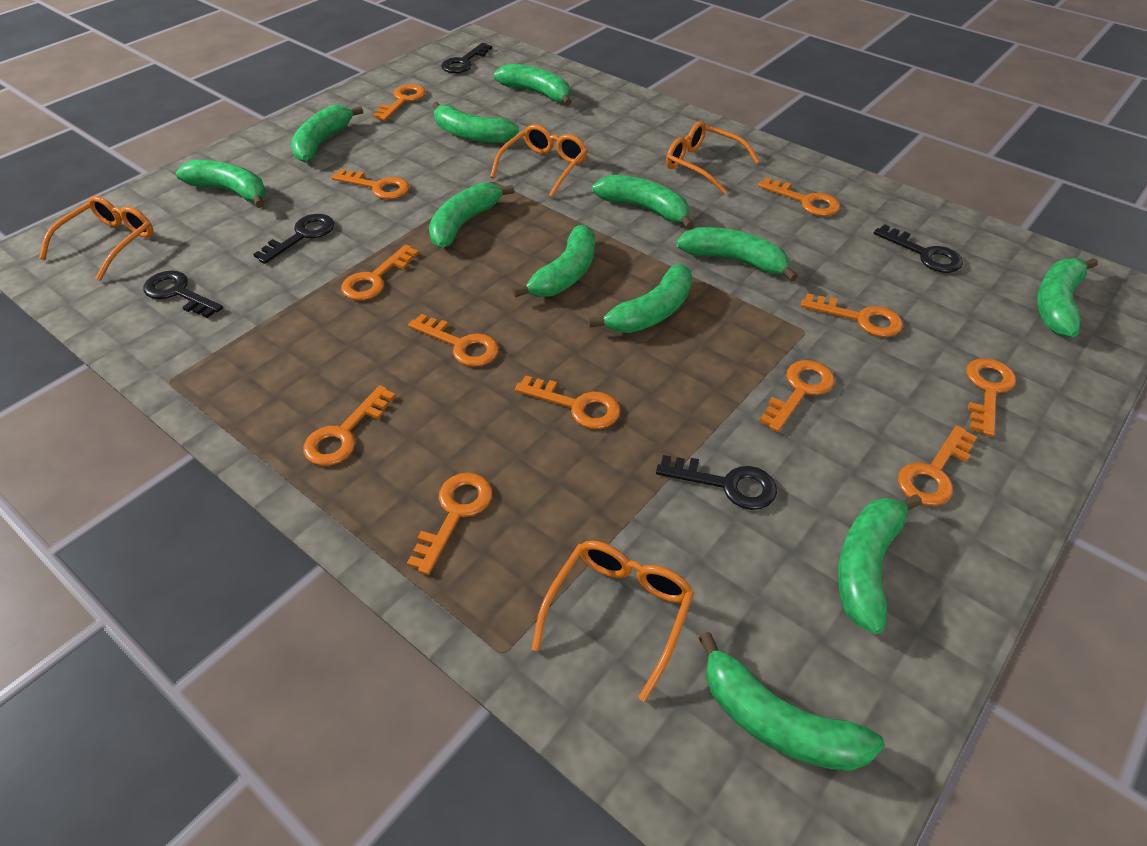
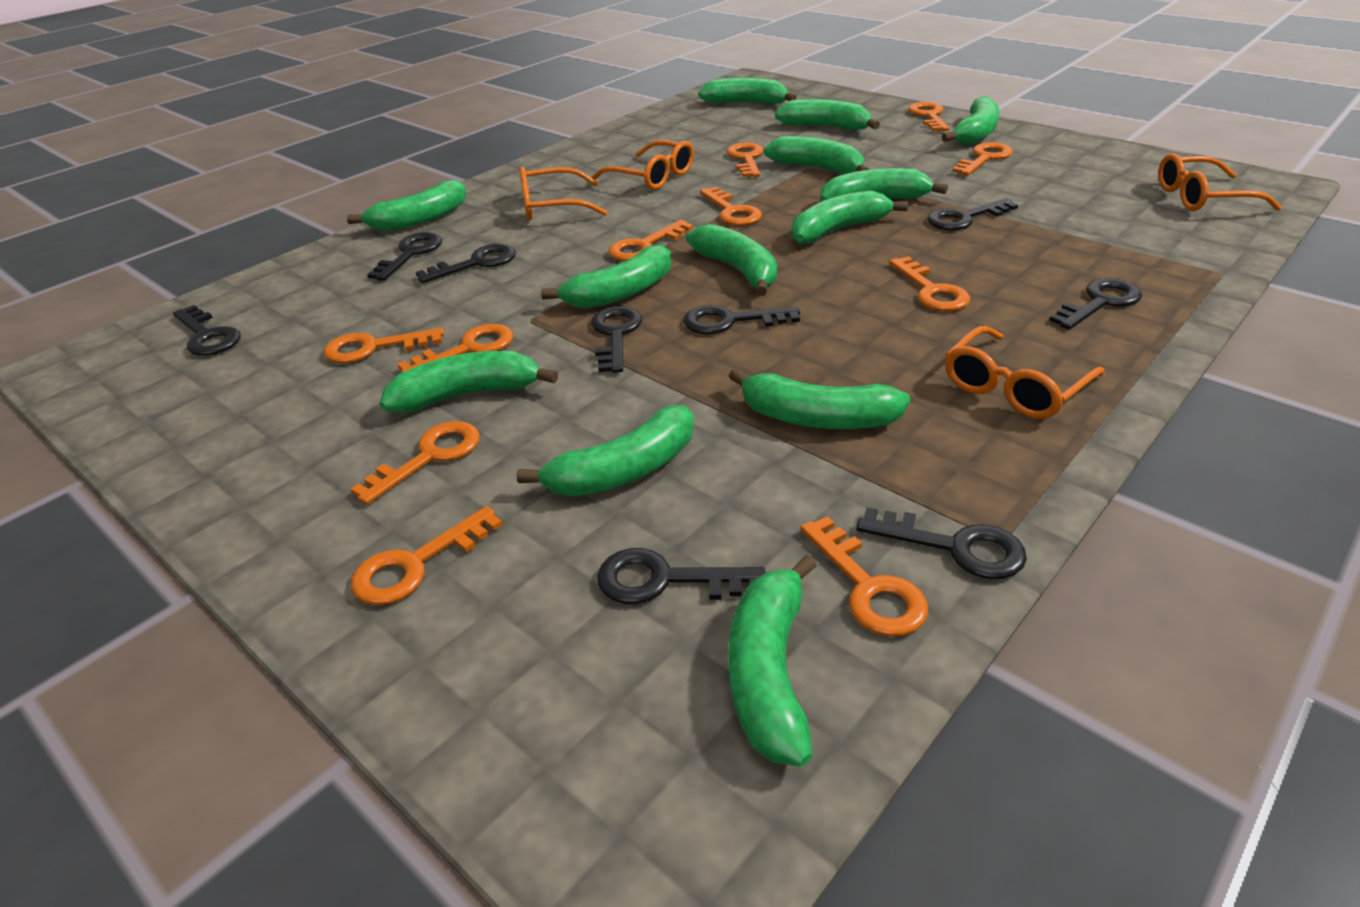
black key: 5 -> 9
green banana: 12 -> 13
orange key: 12 -> 11

